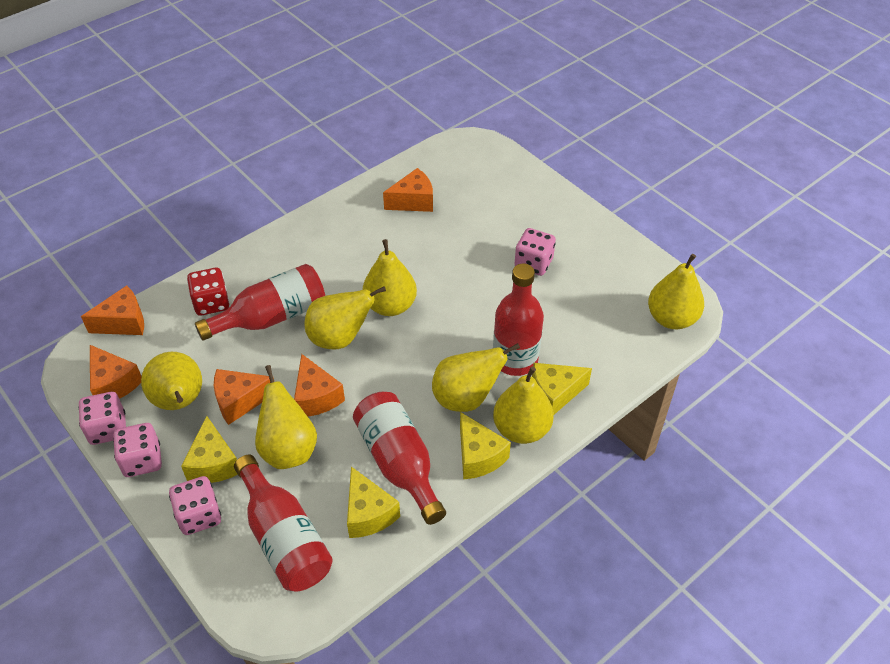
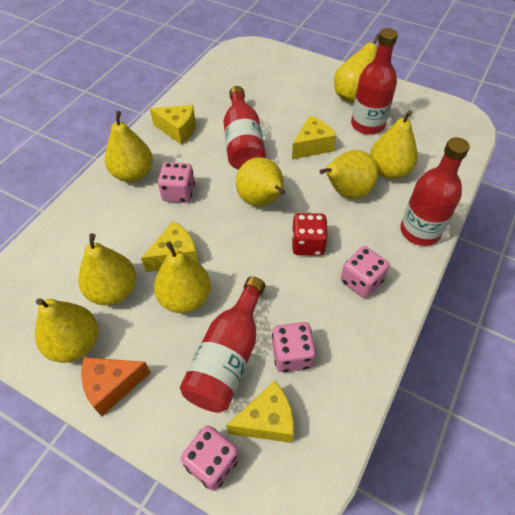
orange cheese: 5 -> 1
yellow pear: 7 -> 8

